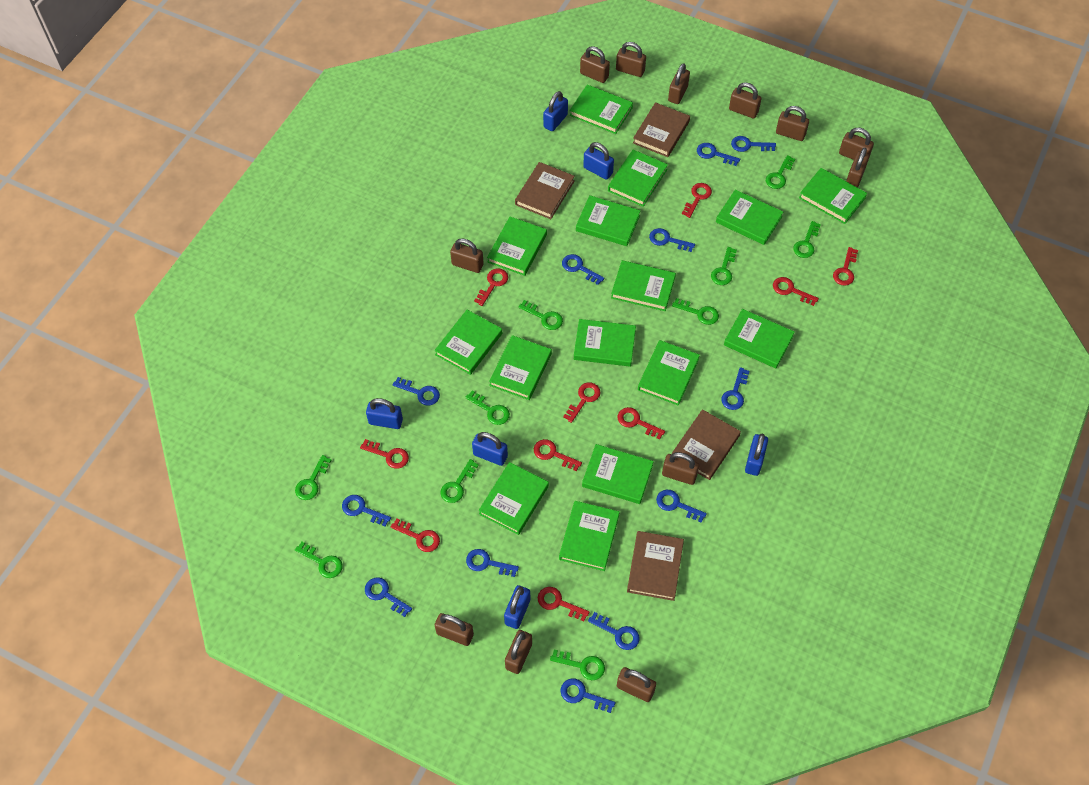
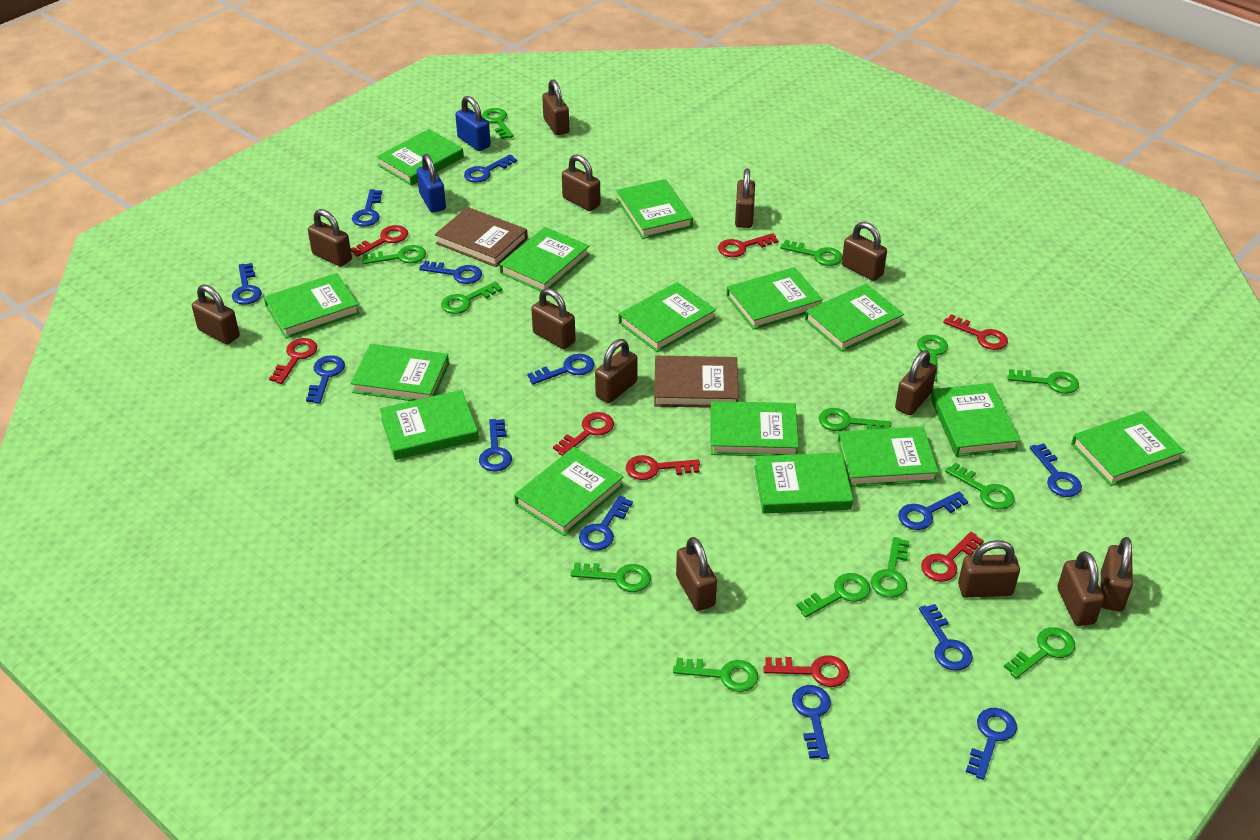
blue key: 12 -> 13
blue padlock: 6 -> 2
brown book: 4 -> 2
brown padlock: 12 -> 13
green key: 10 -> 13
red key: 10 -> 8

